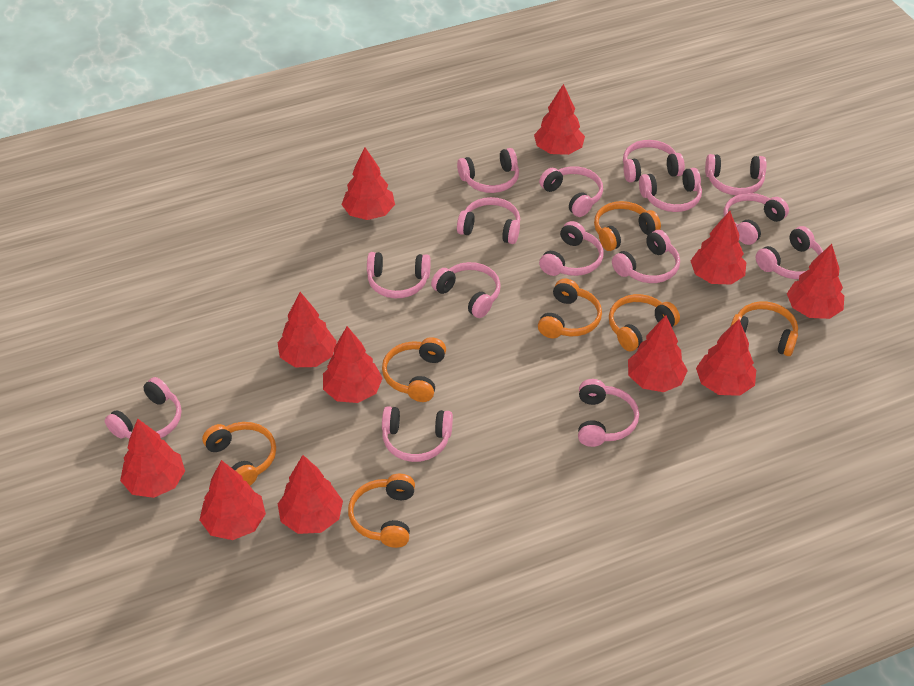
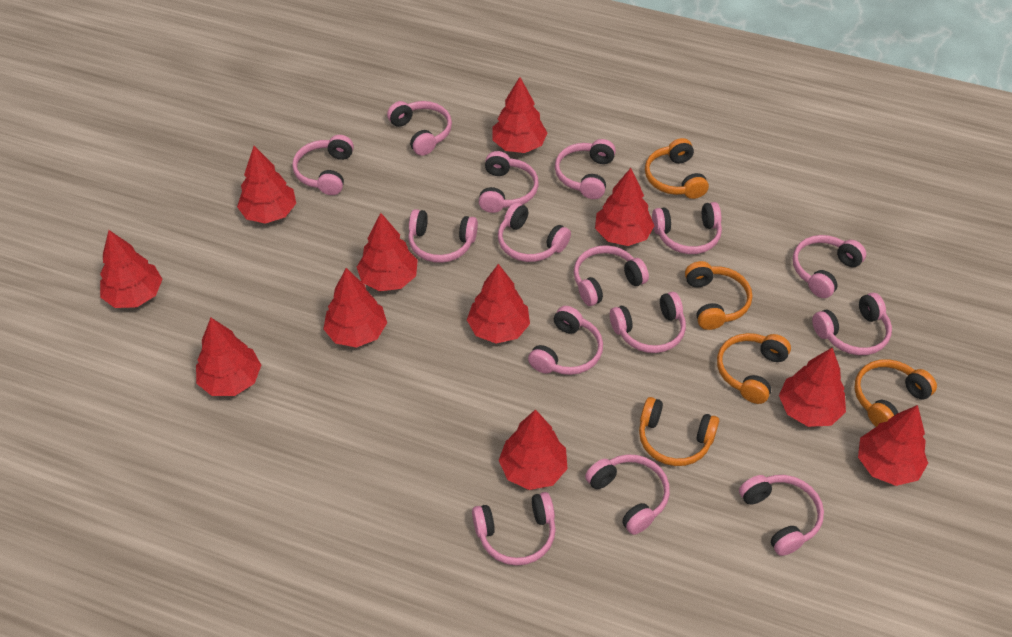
orange headphones: 7 -> 5

